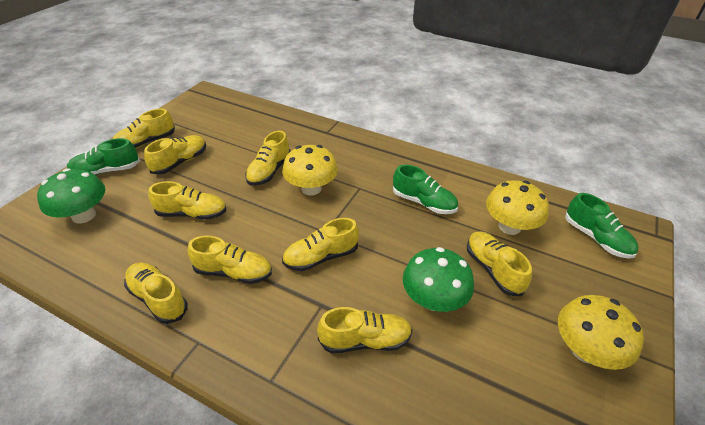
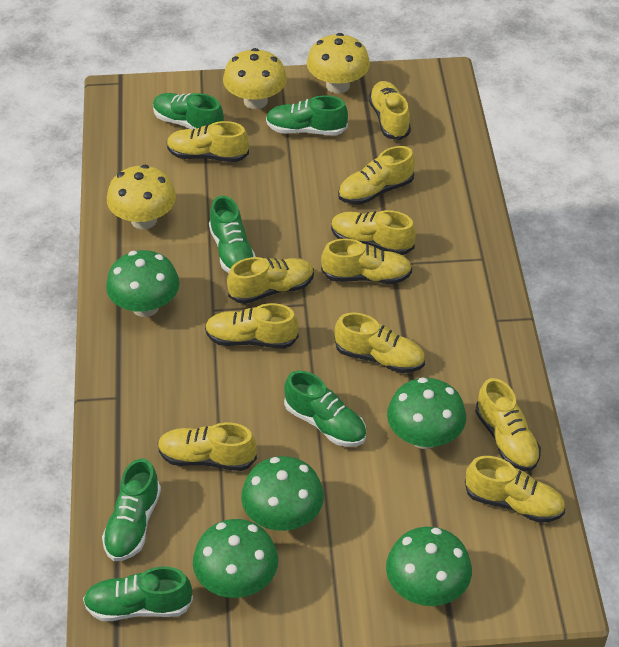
green mushroom: 2 -> 5
green shoe: 3 -> 6
yellow shoe: 9 -> 11

